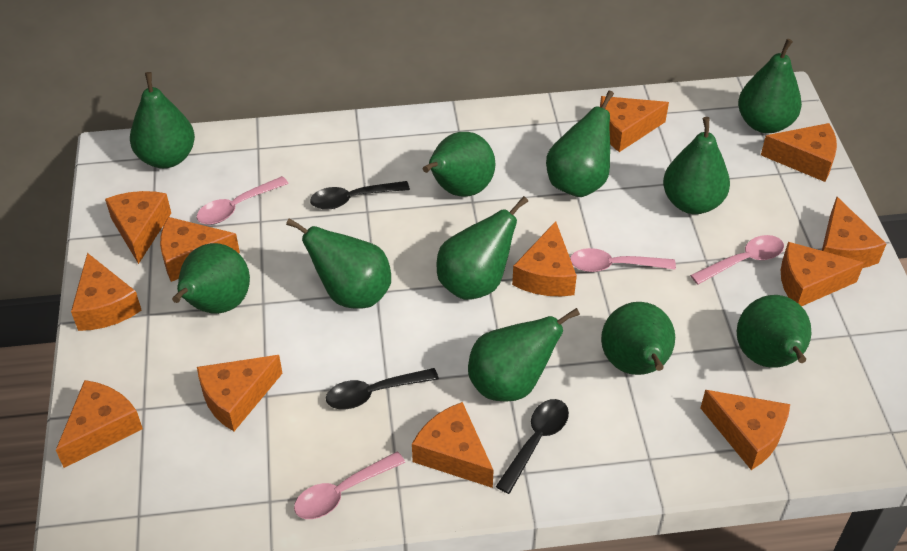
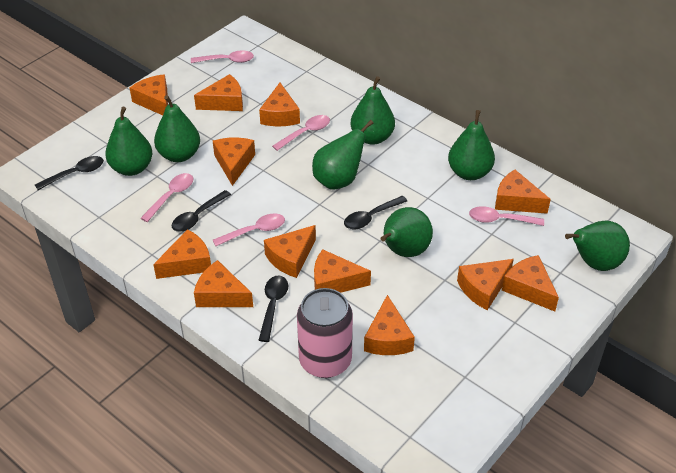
black spoon: 3 -> 4
green pear: 11 -> 7
pink can: 0 -> 1
pink spoon: 4 -> 5

